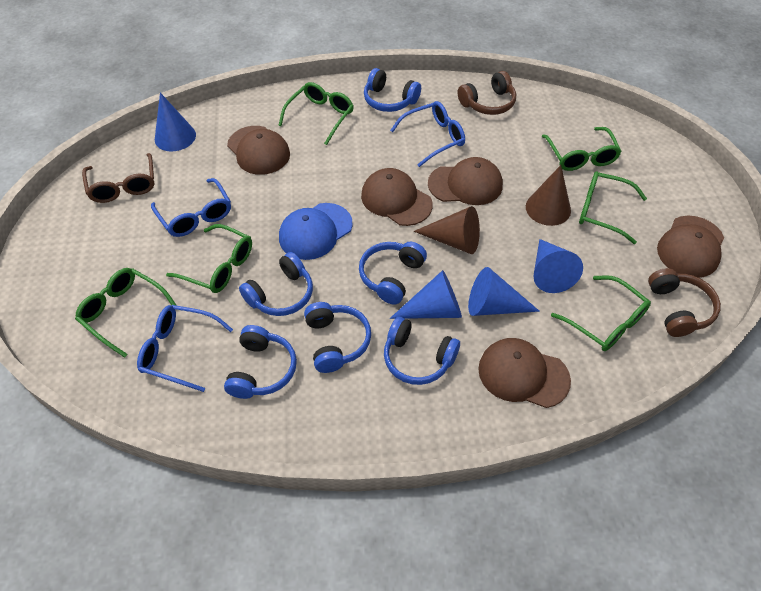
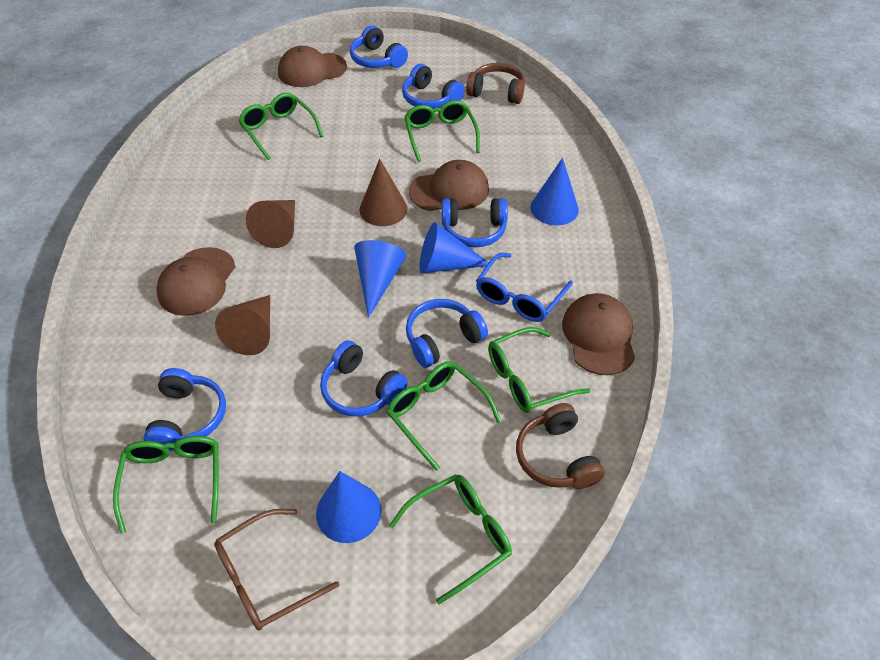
blue cap: 1 -> 0
blue glasses: 3 -> 1
brown cap: 5 -> 4
brown cone: 2 -> 3

